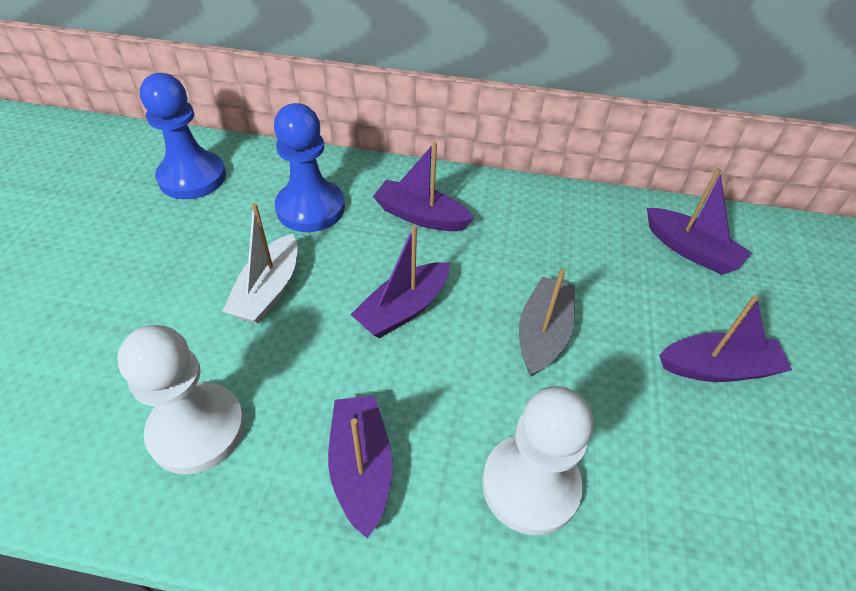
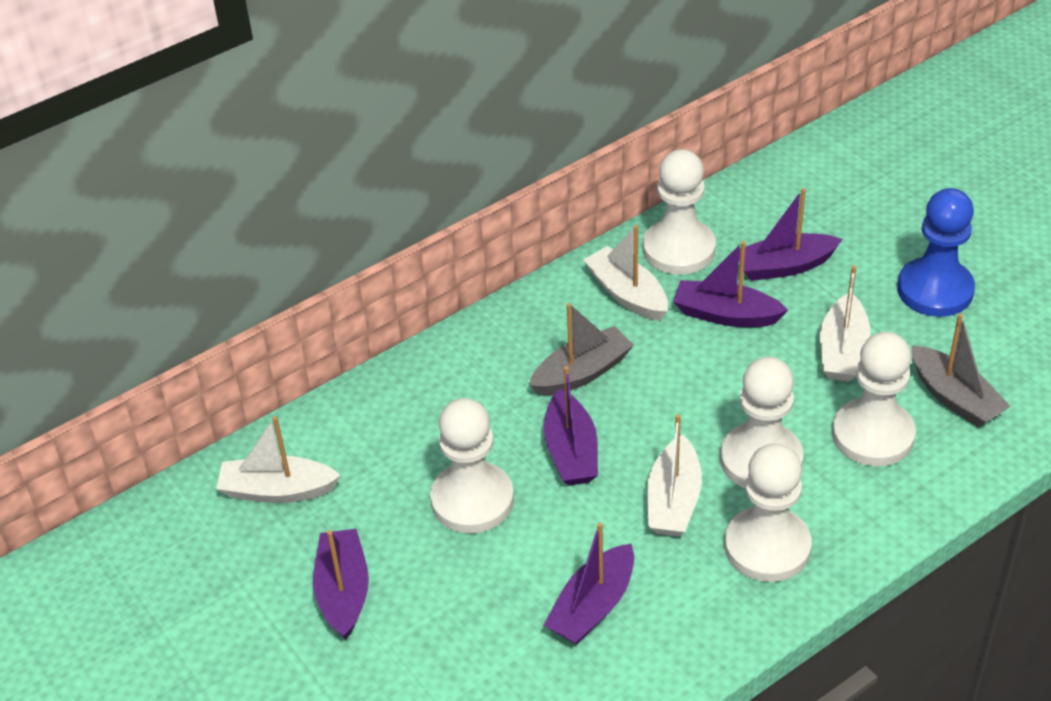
blue pawn: 2 -> 1
grey boat: 1 -> 2
white boat: 1 -> 4
white pawn: 2 -> 5

